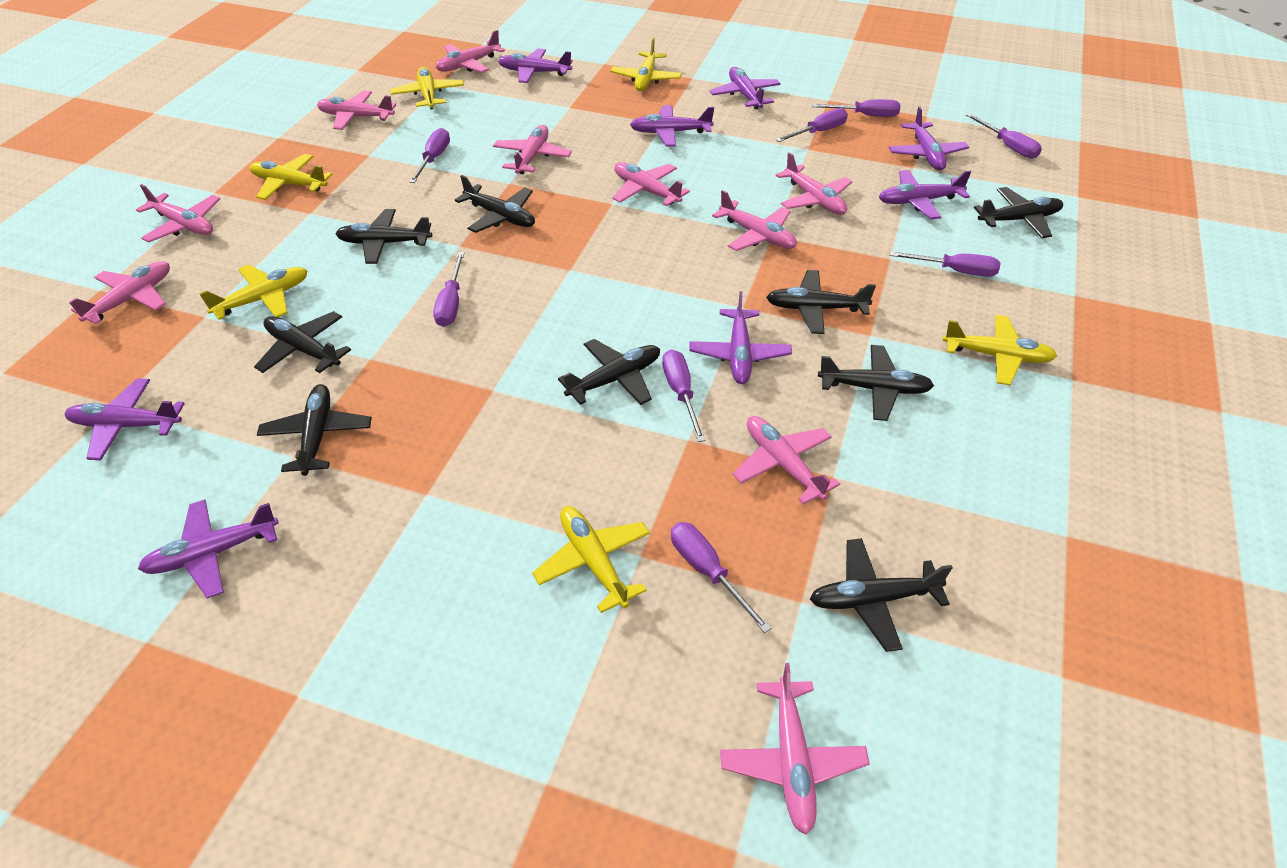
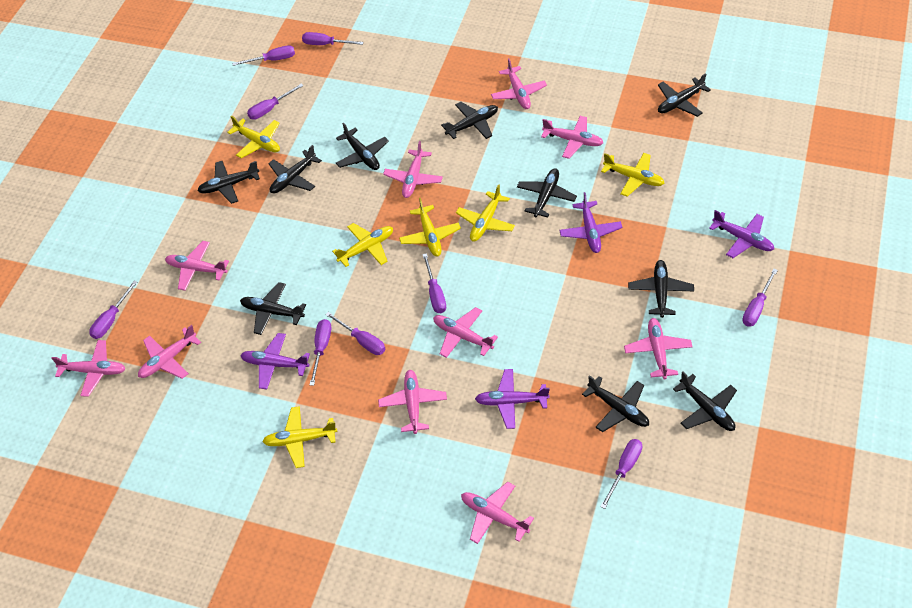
black plane: 9 -> 10
purple plane: 8 -> 4
purple screwdriver: 8 -> 9

